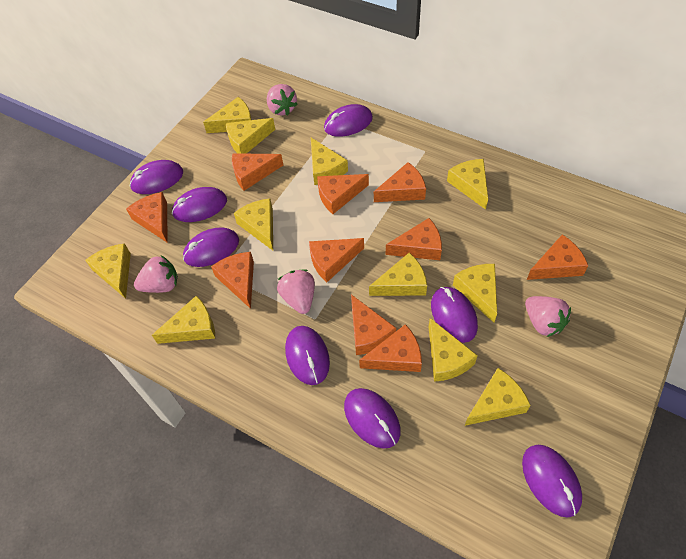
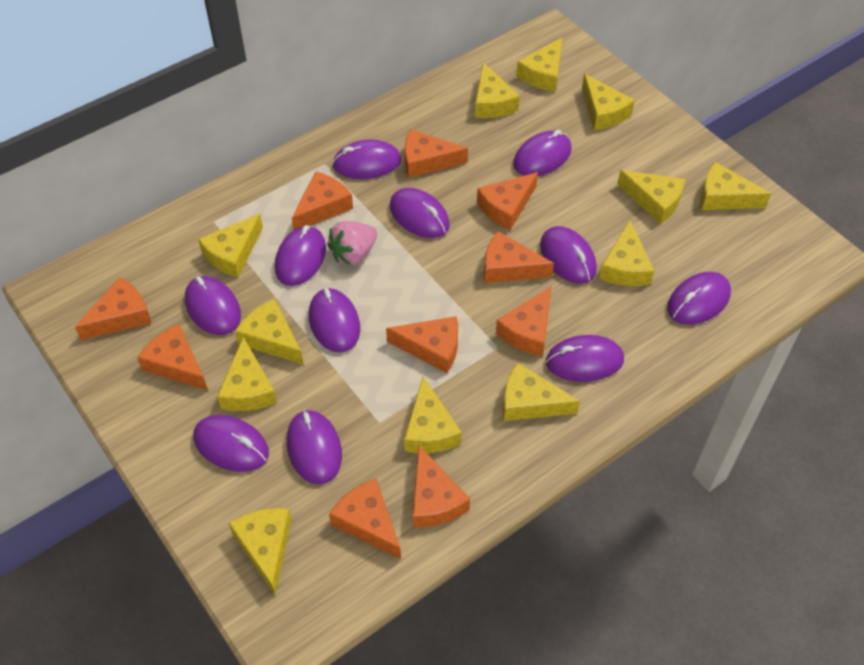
pink strawberry: 4 -> 1
purple mouse: 8 -> 11
yellow cheese: 11 -> 12

